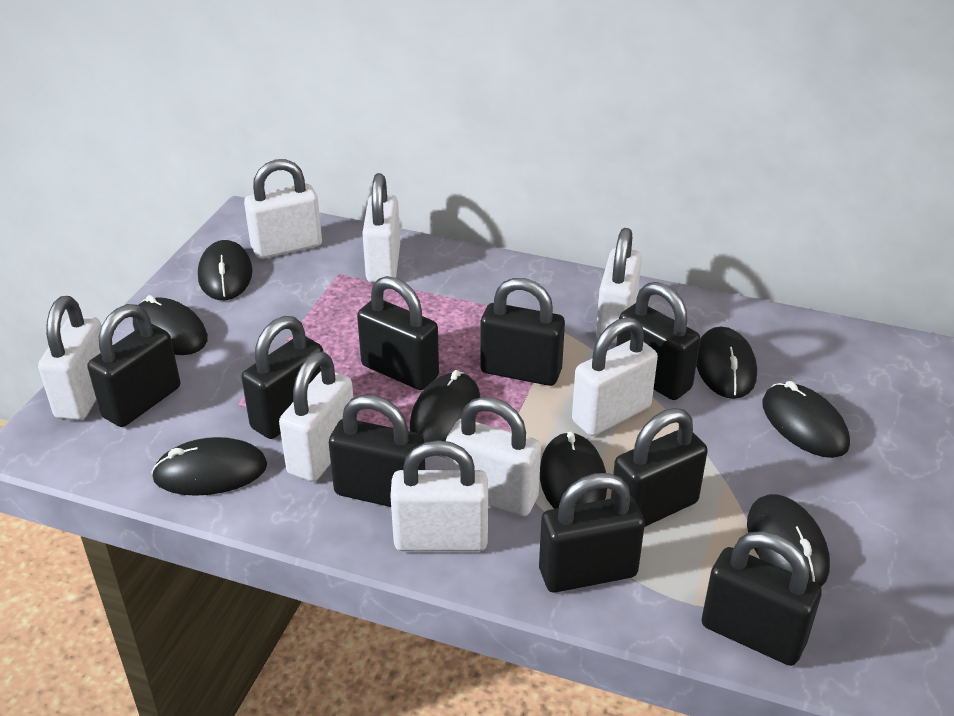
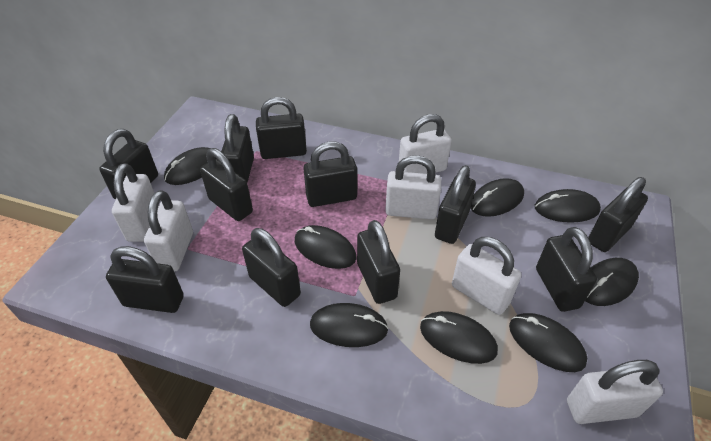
black padlock: 9 -> 11
white padlock: 8 -> 6

